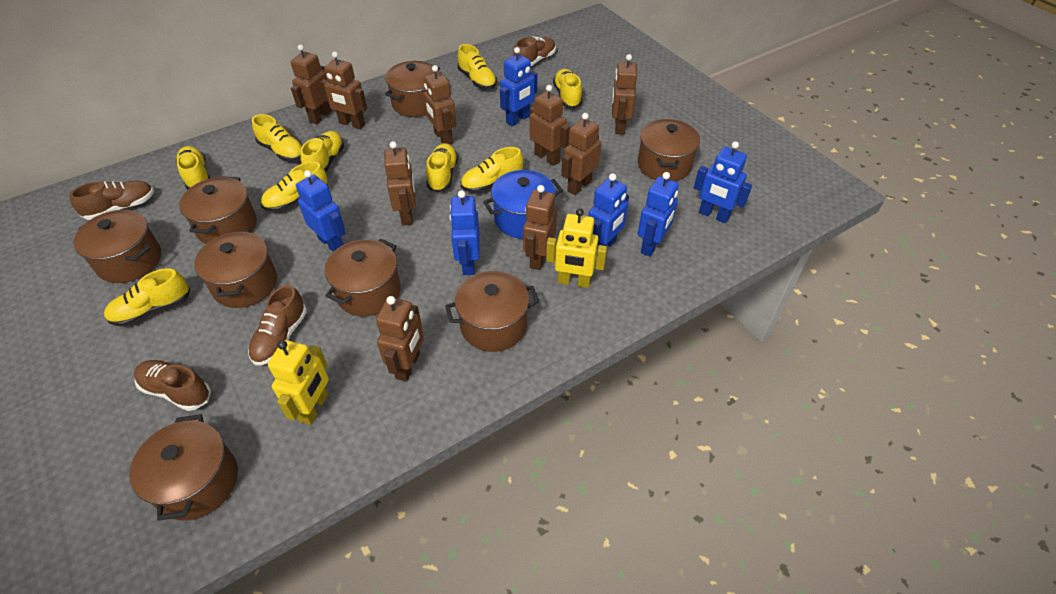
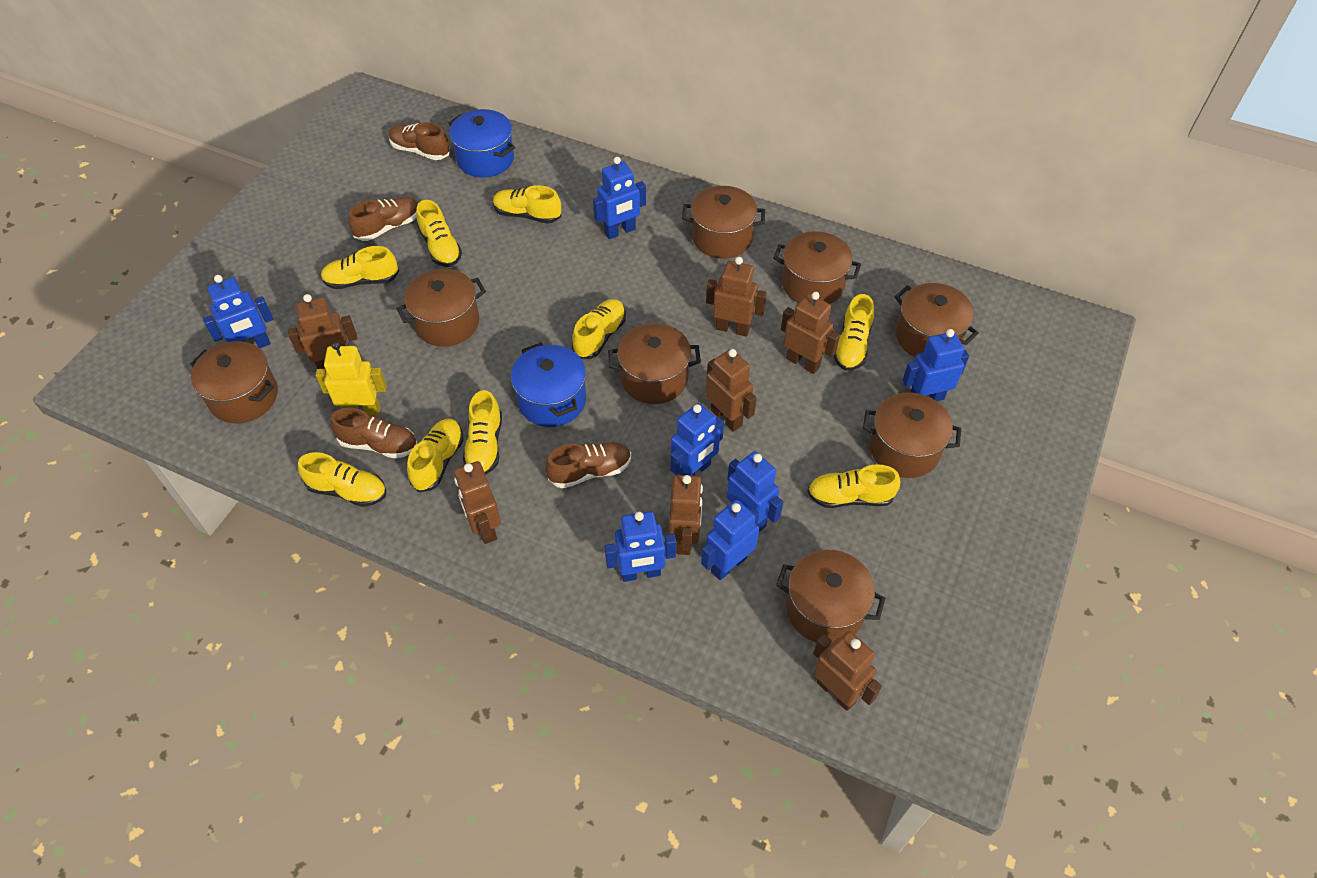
blue pot: 1 -> 2
blue robot: 6 -> 7
brown robot: 9 -> 7
yellow robot: 2 -> 1

